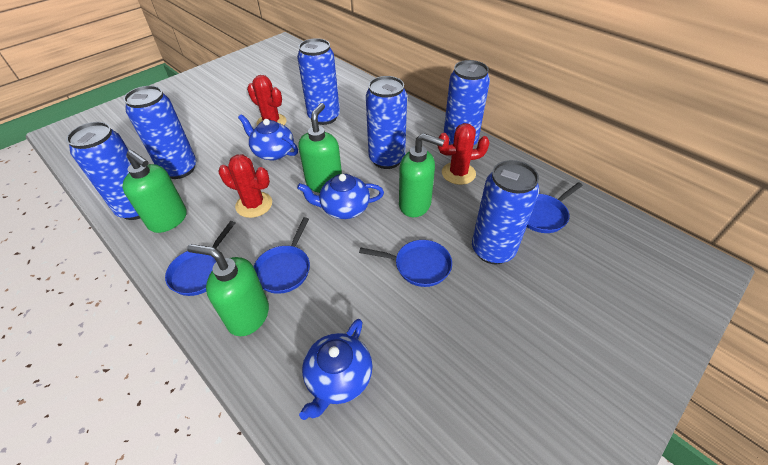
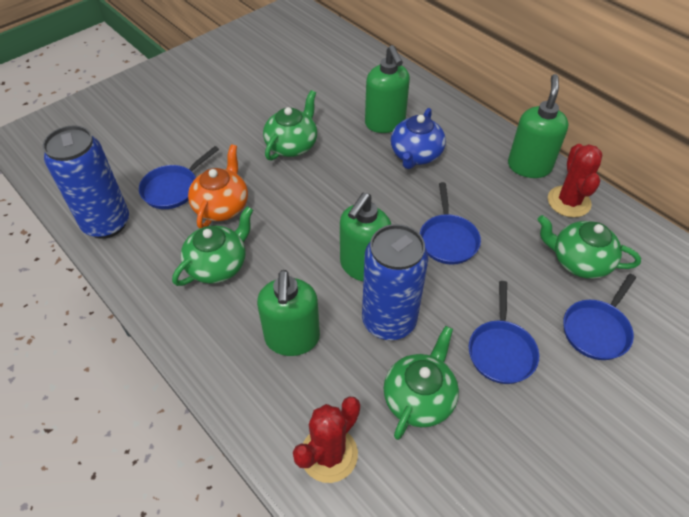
blue can: 6 -> 2
blue teapot: 3 -> 1
green teapot: 0 -> 4
orange teapot: 0 -> 1
red cactus: 3 -> 2

